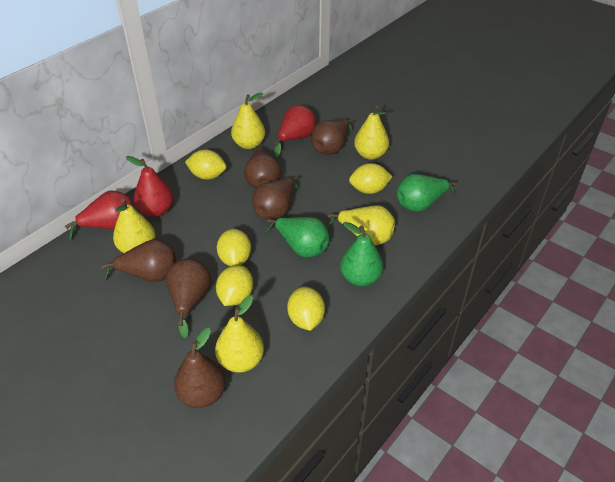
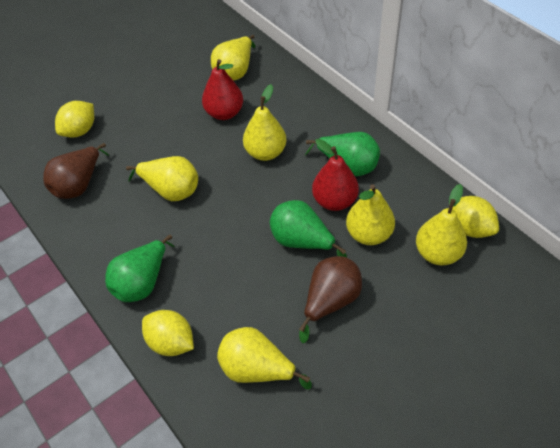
brown pear: 6 -> 2
red pear: 3 -> 2
yellow lemon: 5 -> 3
yellow pear: 5 -> 6

